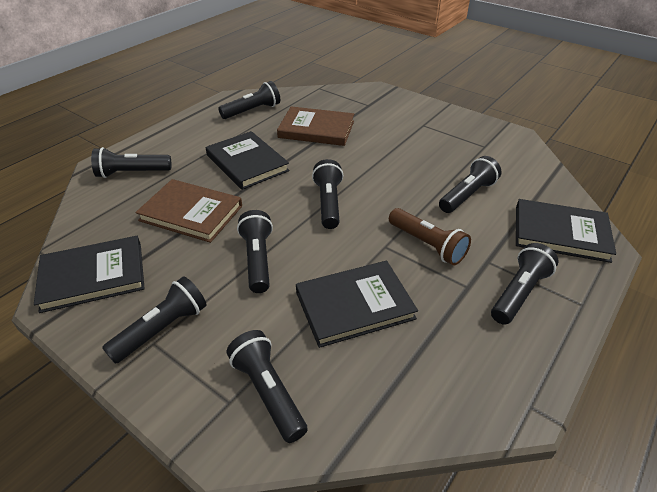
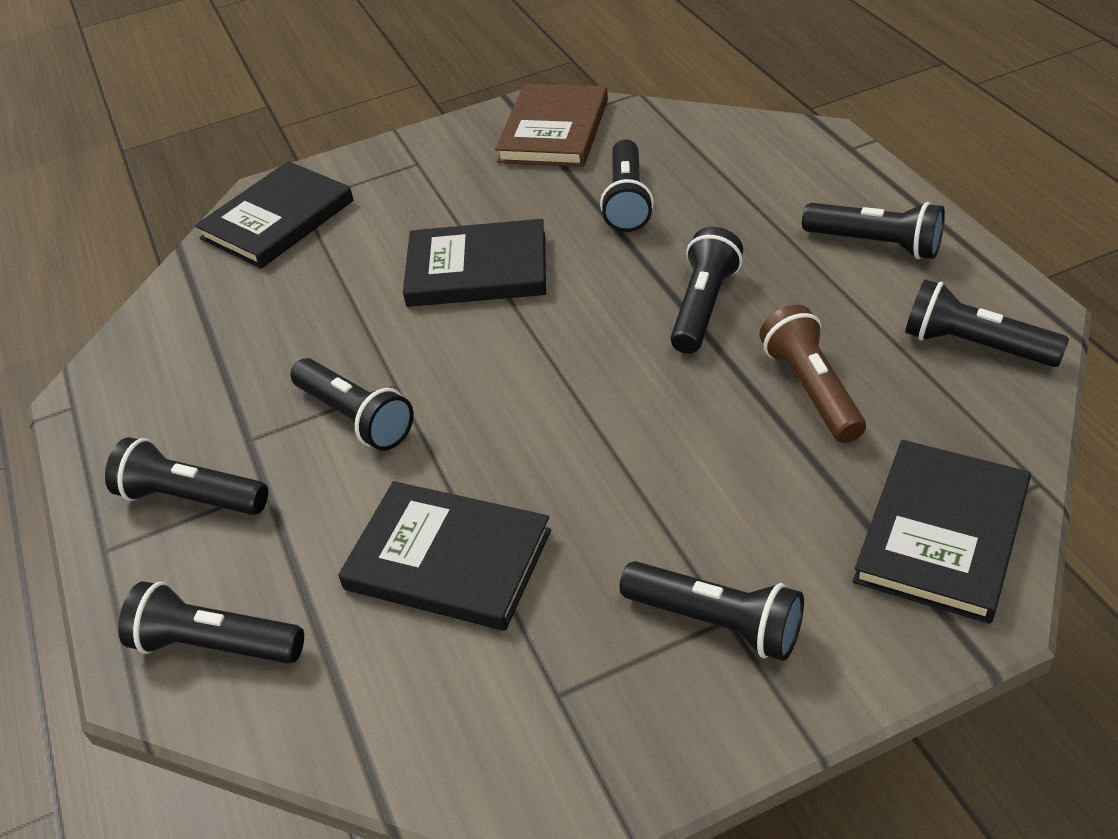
brown book: 2 -> 1

